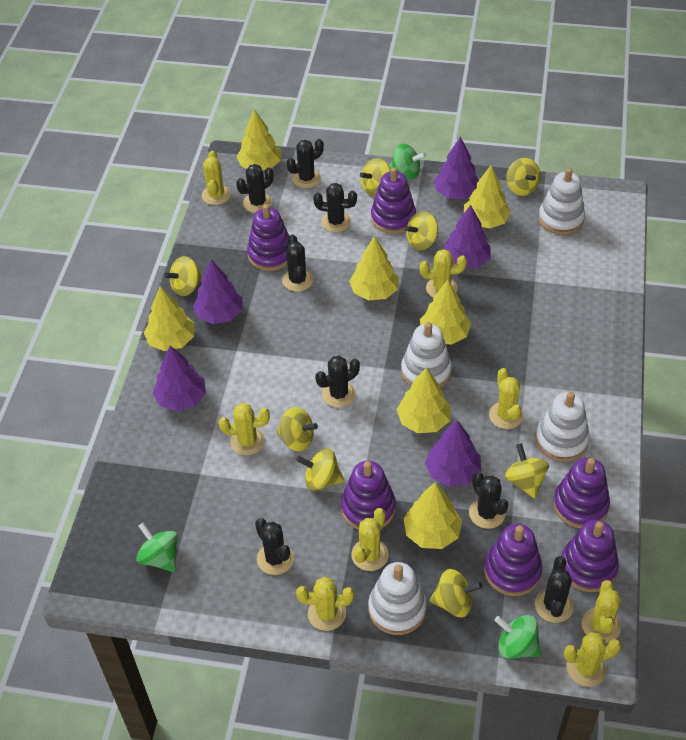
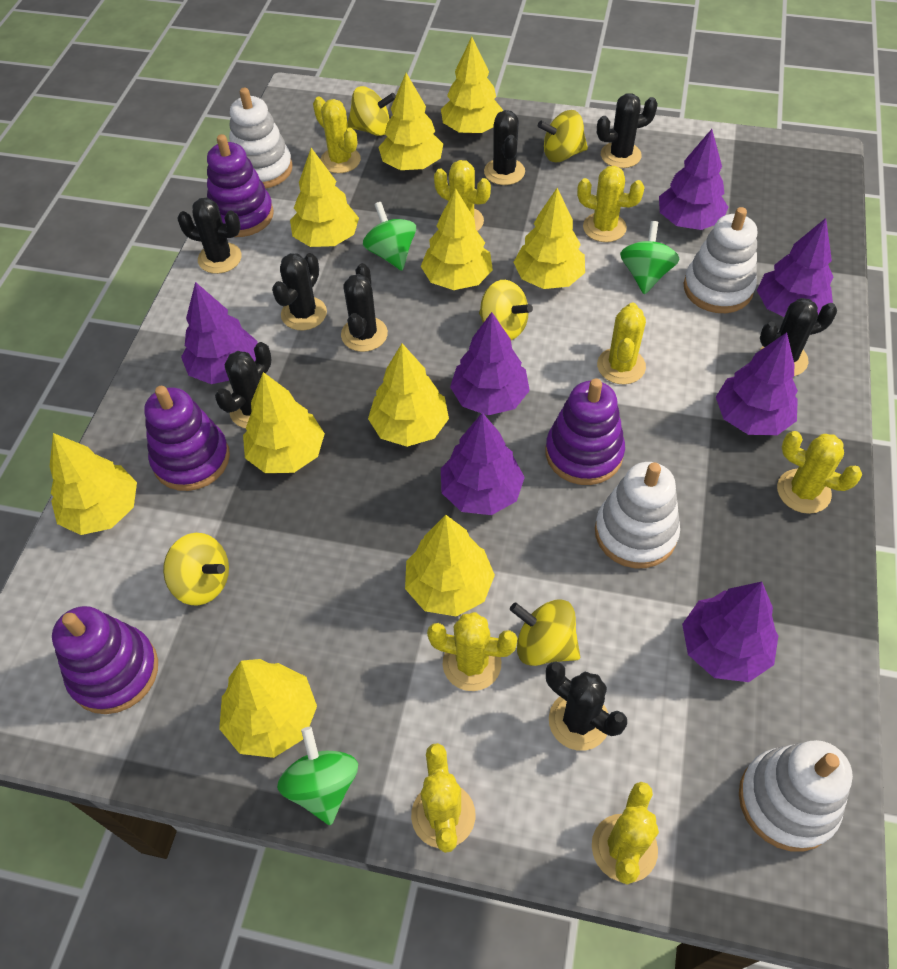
purple stacking toy: 6 -> 4
purple tree: 5 -> 7
yellow spinning top: 8 -> 5
yellow tree: 7 -> 10

